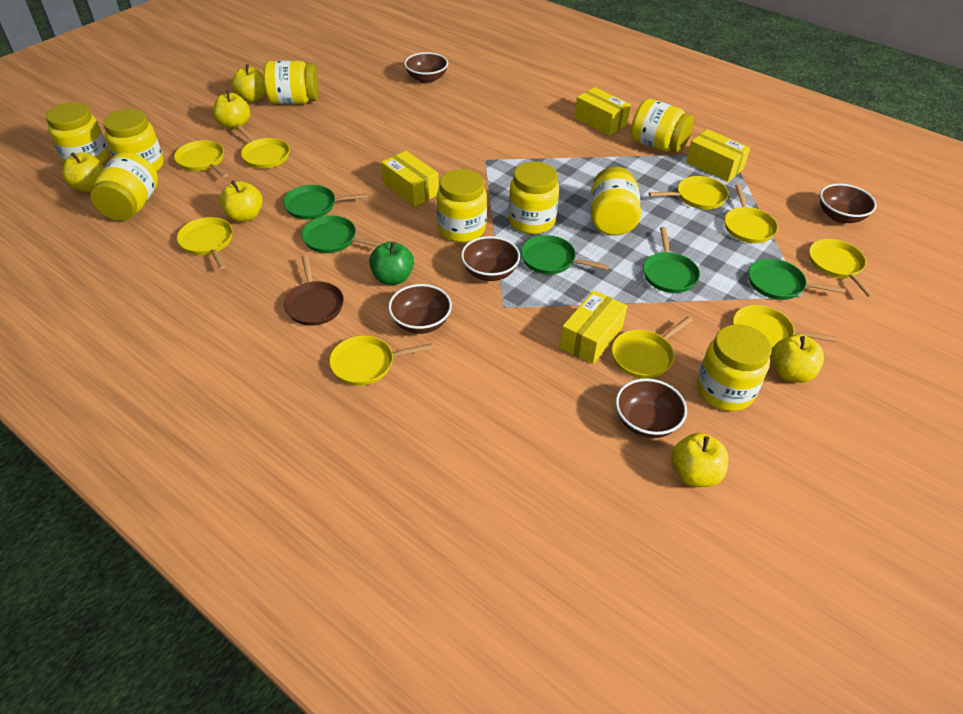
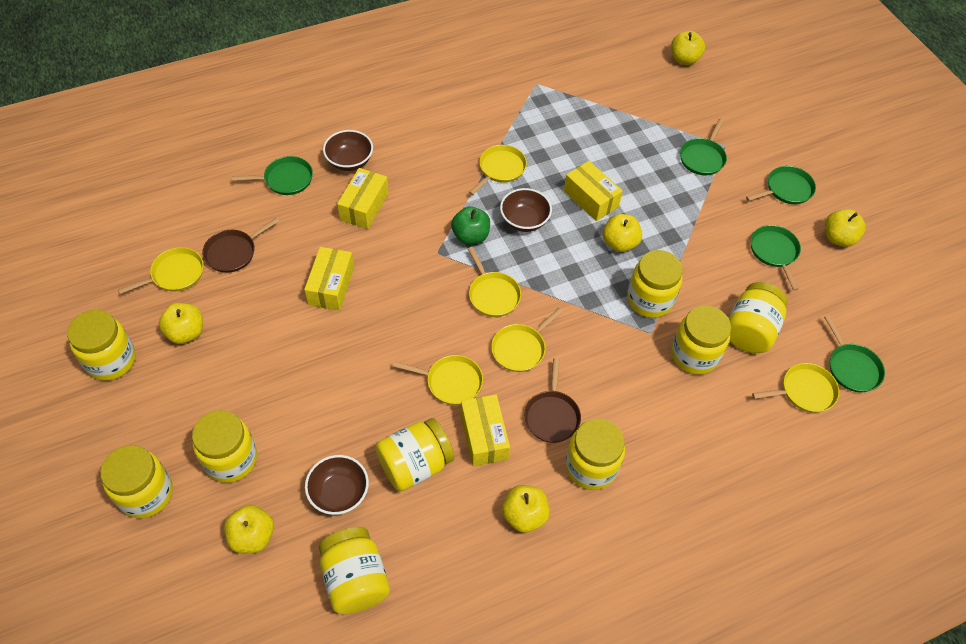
brown bowl: 5 -> 3
brown pan: 1 -> 2
yellow pan: 9 -> 6

